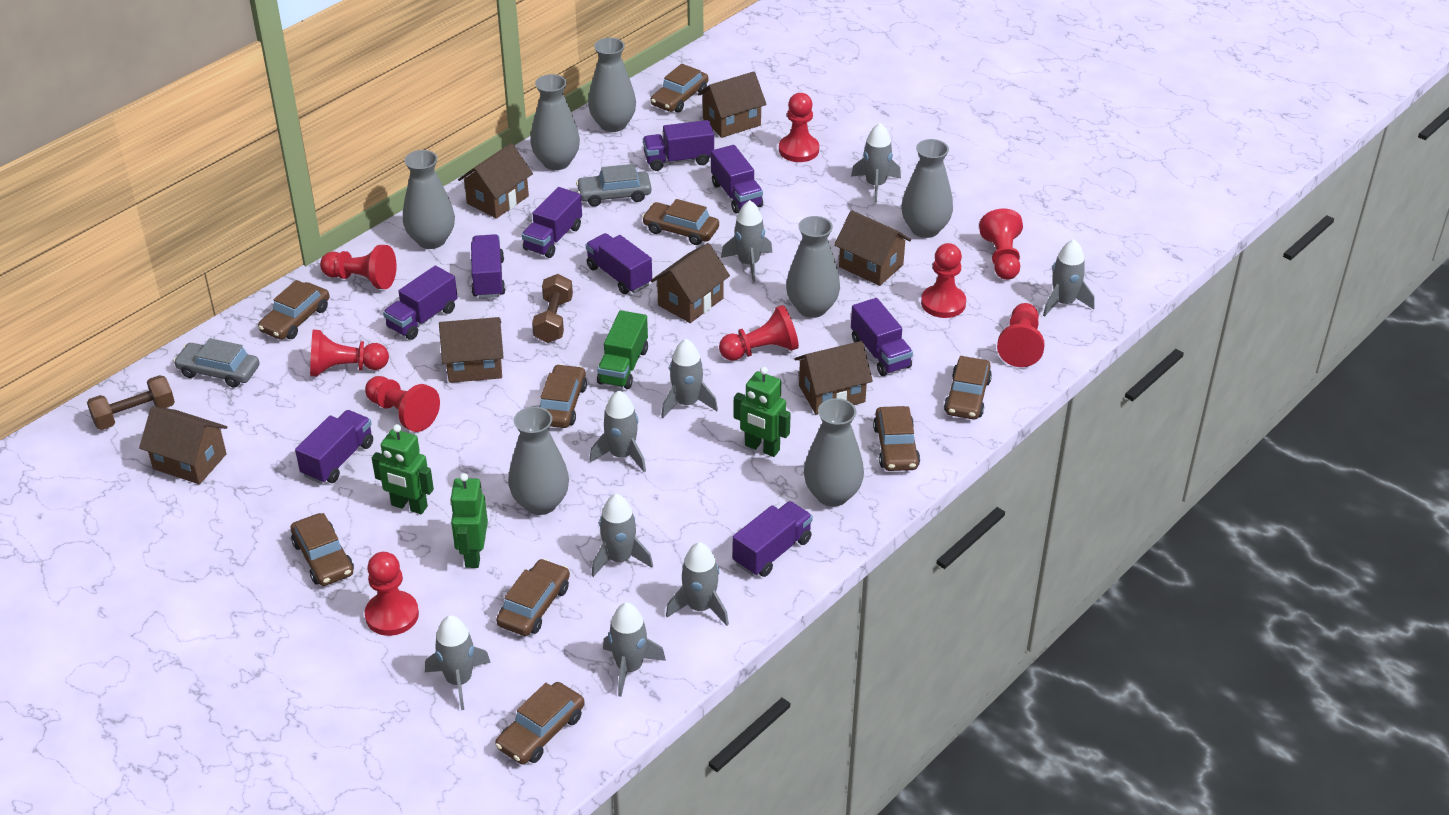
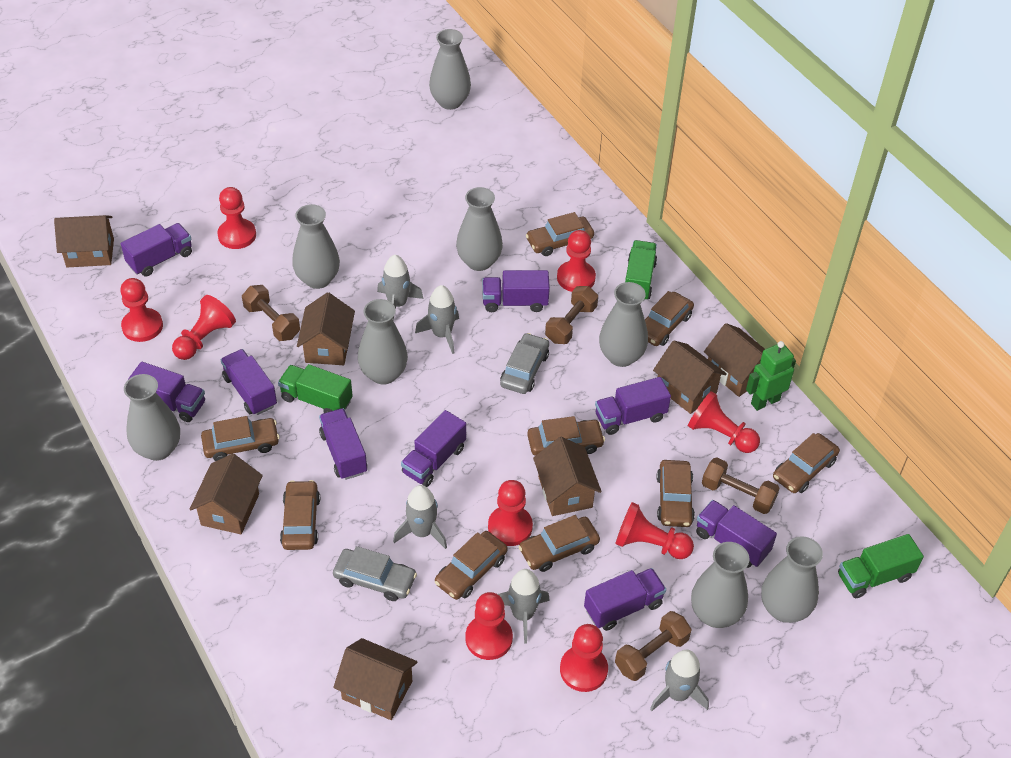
brown dumbbell: 2 -> 4
green robot: 3 -> 1
green truck: 1 -> 3
grey rocket: 9 -> 5
grey vase: 7 -> 8

